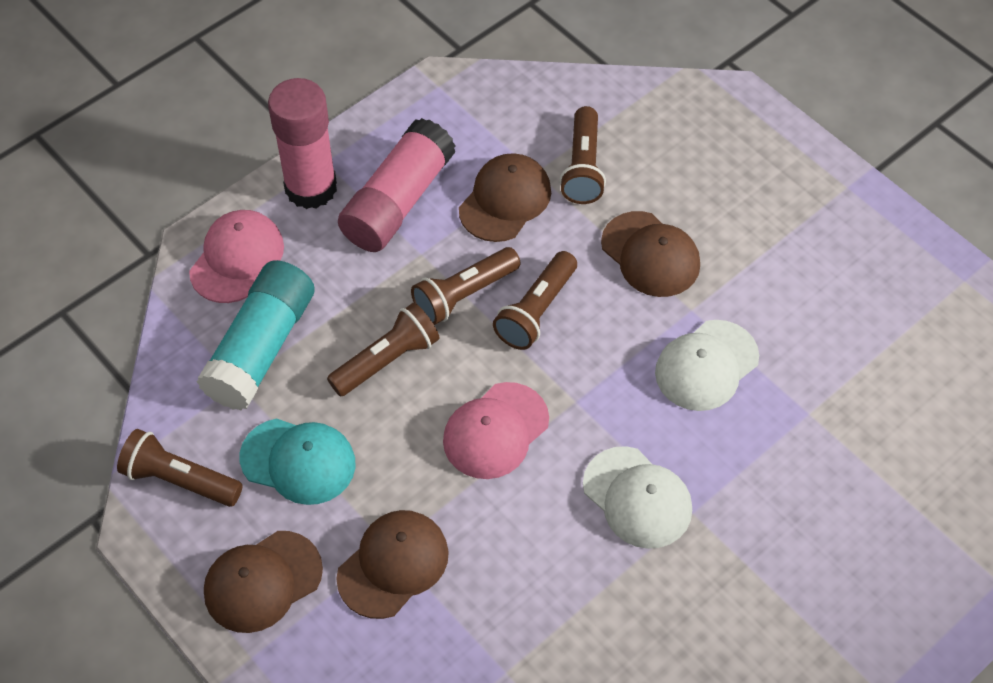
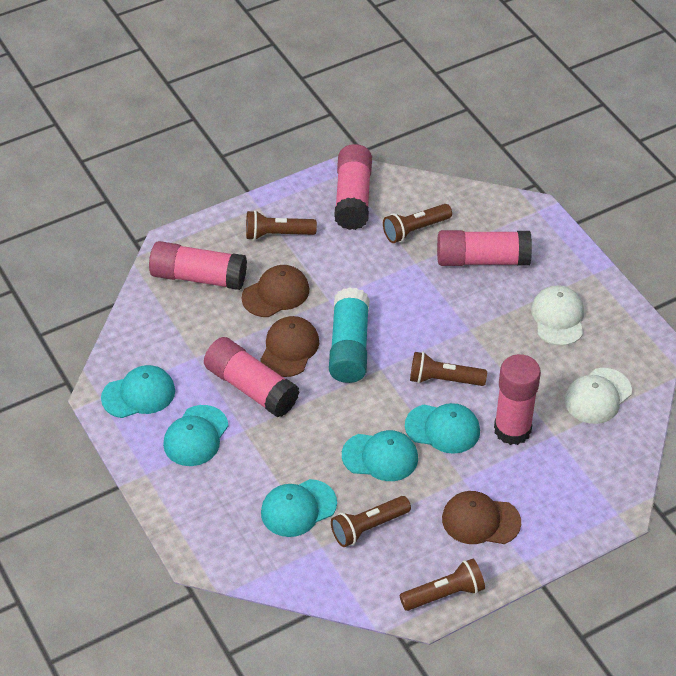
brown cap: 4 -> 3
pink cap: 2 -> 0
pink glue stick: 2 -> 5
turquoise cap: 1 -> 5

